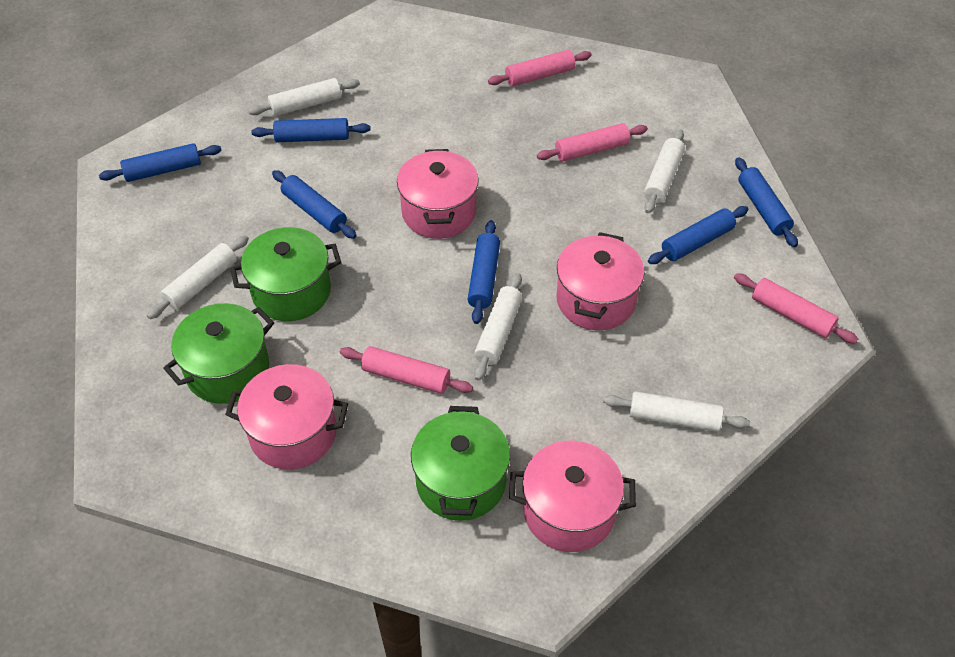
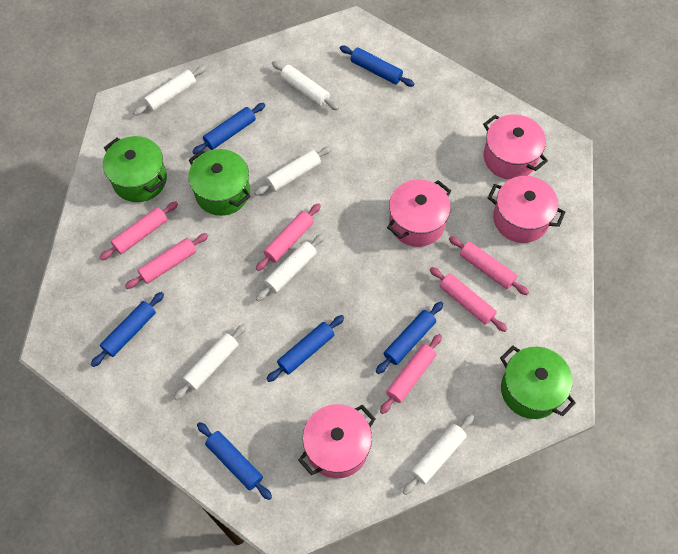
pink rolling pin: 4 -> 6
white rolling pin: 5 -> 6

